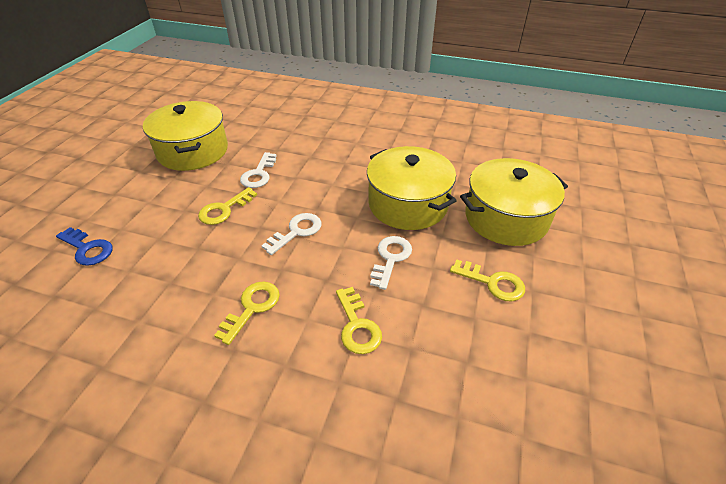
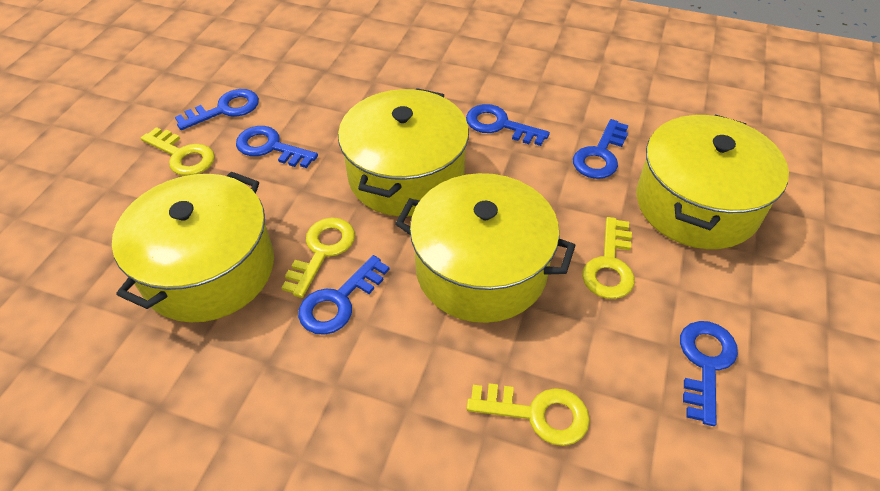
blue key: 1 -> 6
white key: 3 -> 0
yellow pot: 3 -> 4

